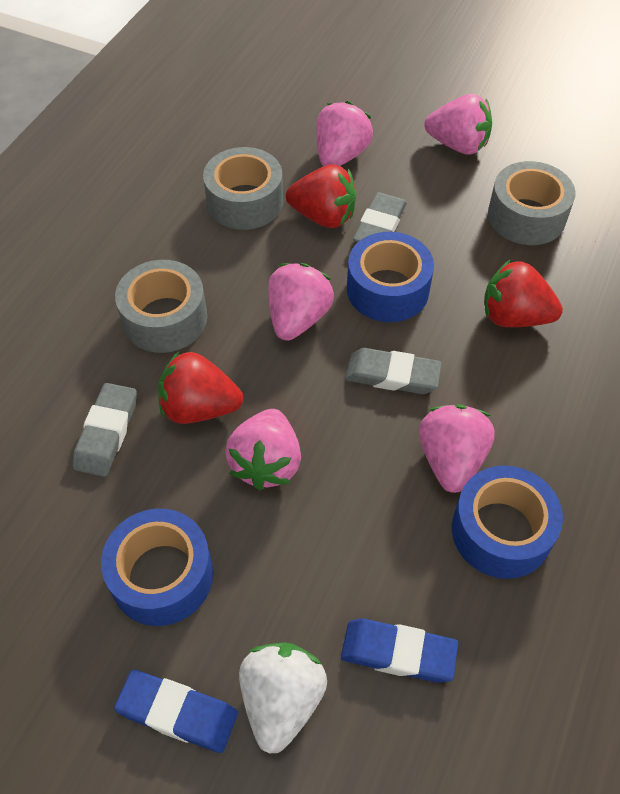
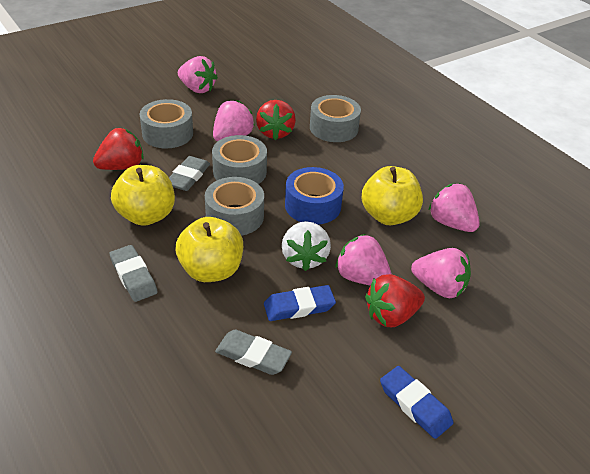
blue tape: 3 -> 1
grey tape: 3 -> 4
yellow apple: 0 -> 3

